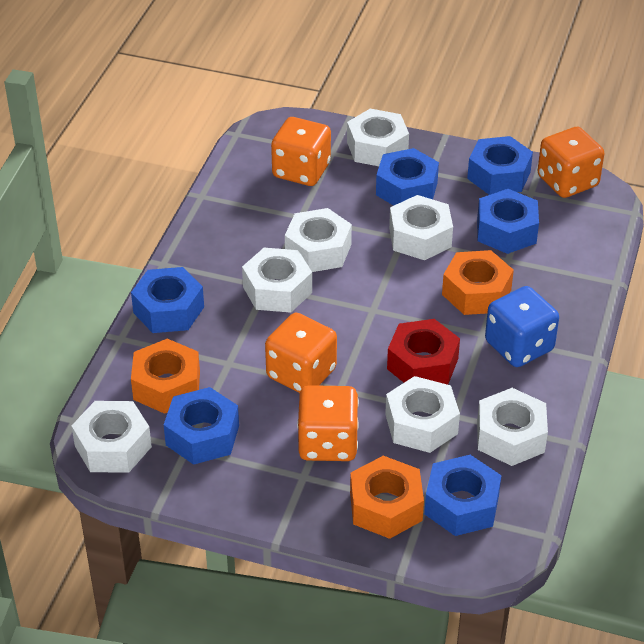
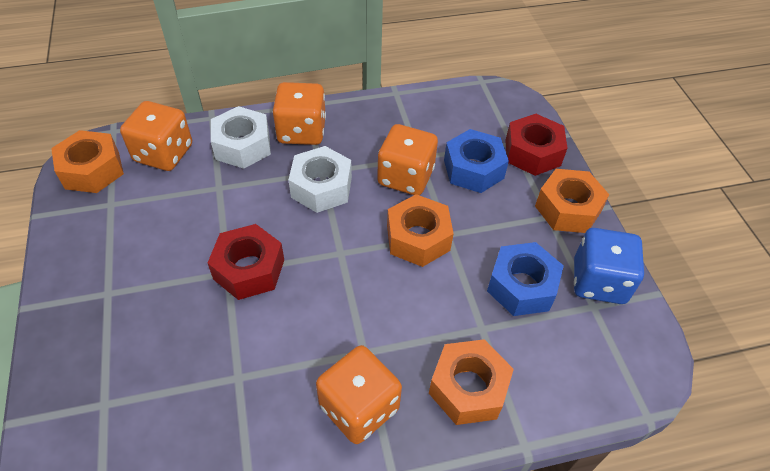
blue nut: 6 -> 2
orange nut: 3 -> 4
red nut: 1 -> 2
white nut: 7 -> 2

